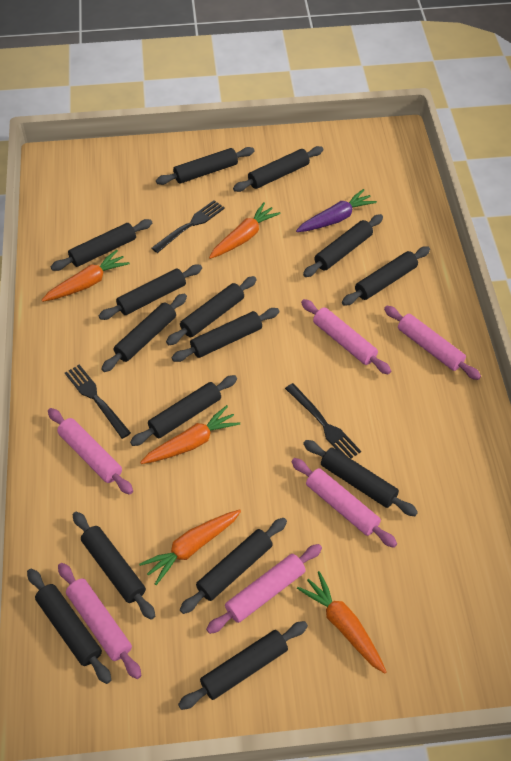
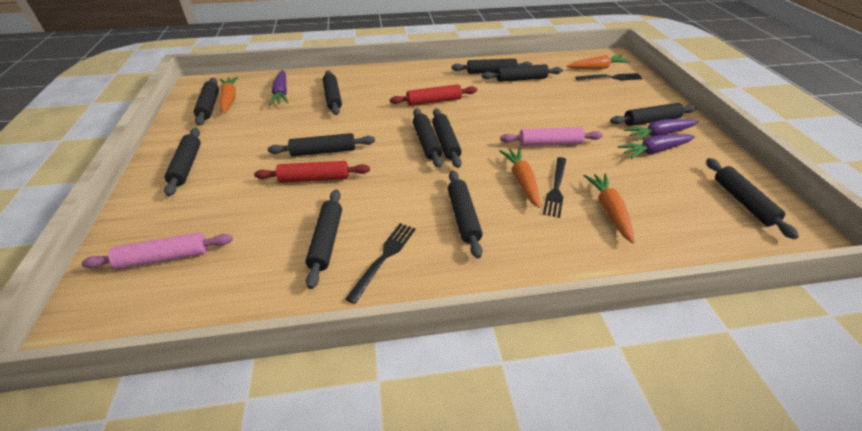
black rolling pin: 15 -> 12
orange carrot: 5 -> 4
pink rolling pin: 6 -> 2
purple carrot: 1 -> 3
red rolling pin: 0 -> 2

